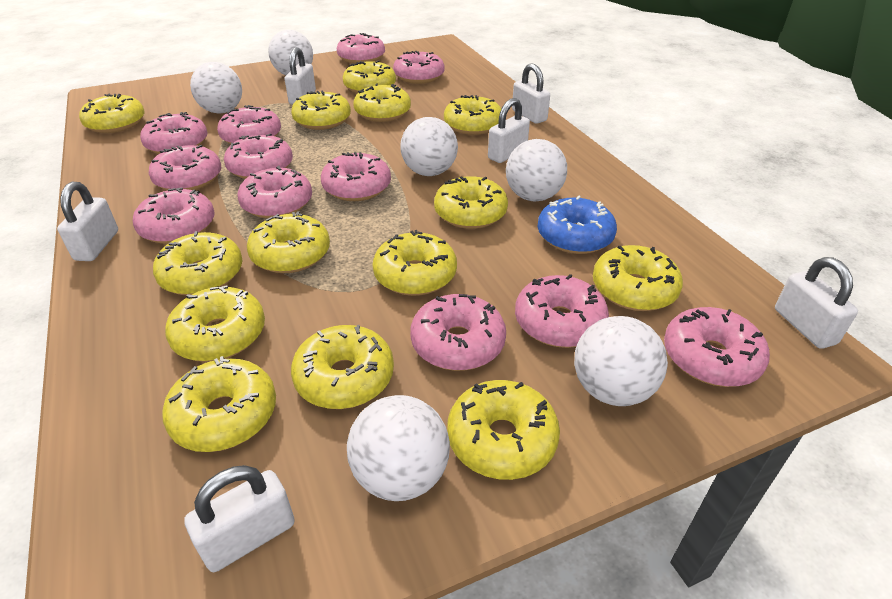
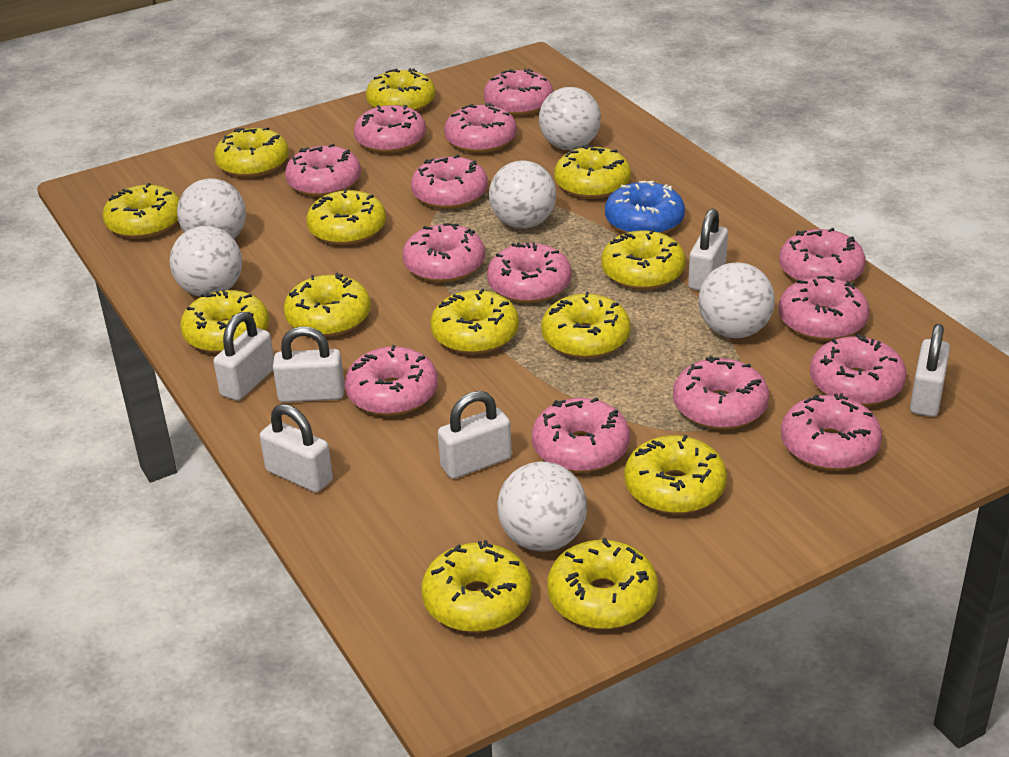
pink donut: 12 -> 14
yellow donut: 14 -> 13

